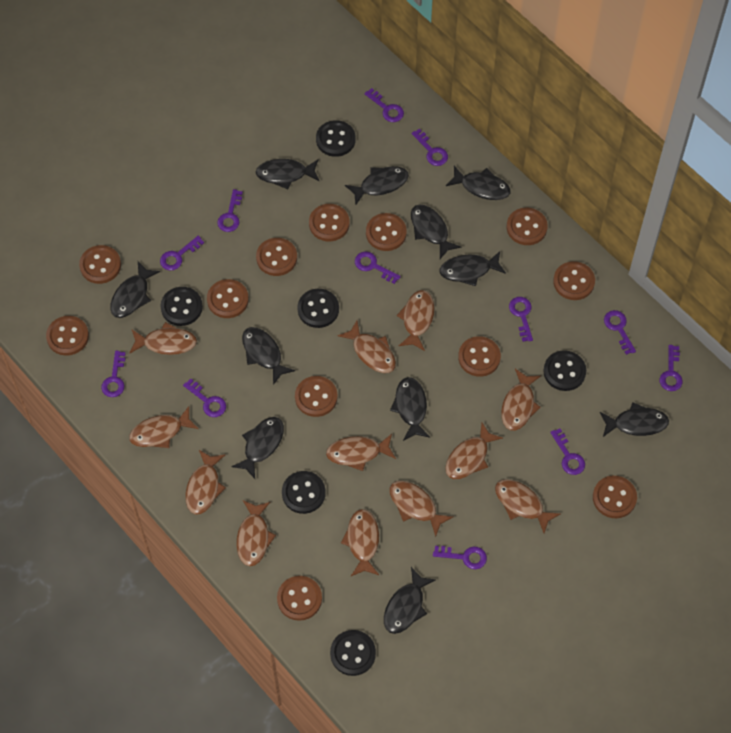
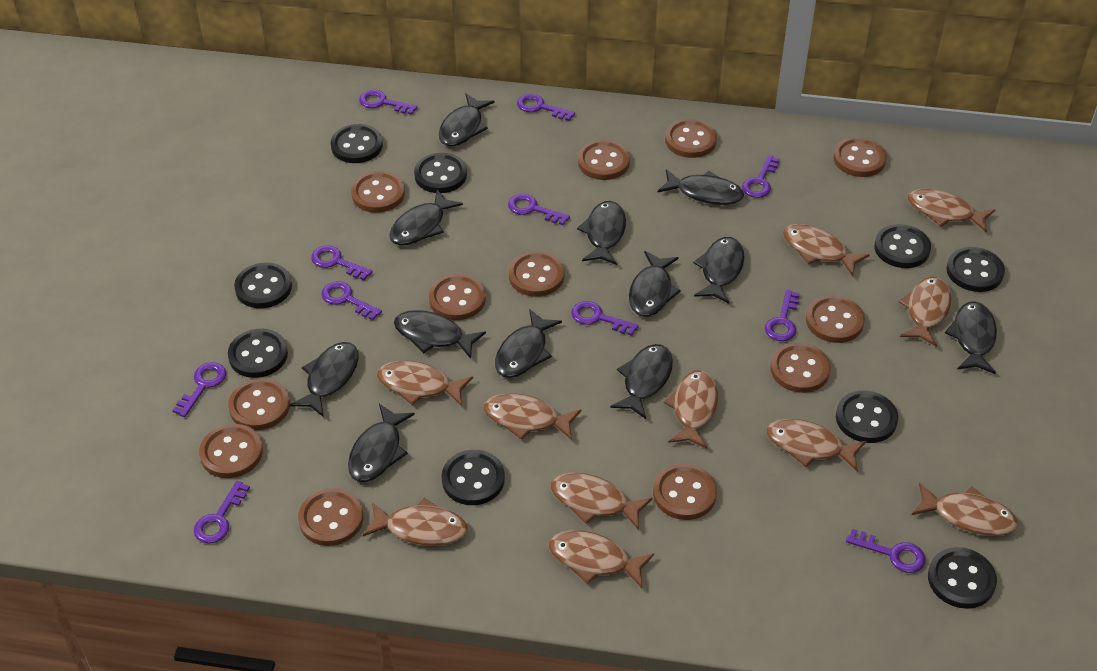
black button: 6 -> 9
black fish: 11 -> 12
brown fish: 12 -> 11
purple key: 12 -> 11

